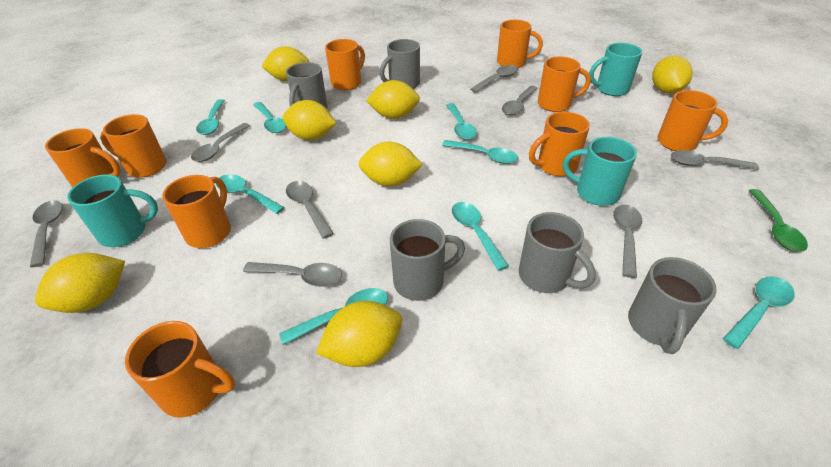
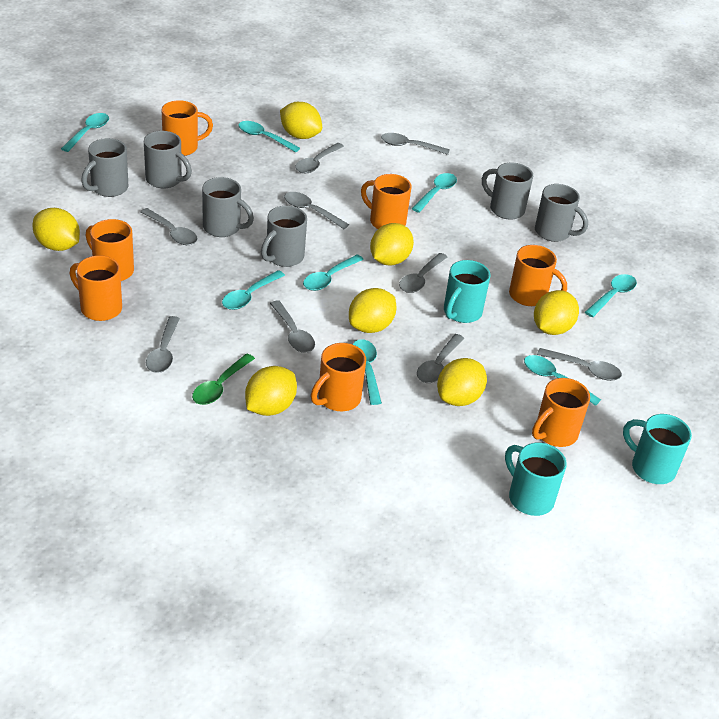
grey mug: 5 -> 6
grey spoon: 8 -> 9
orange mug: 9 -> 7

